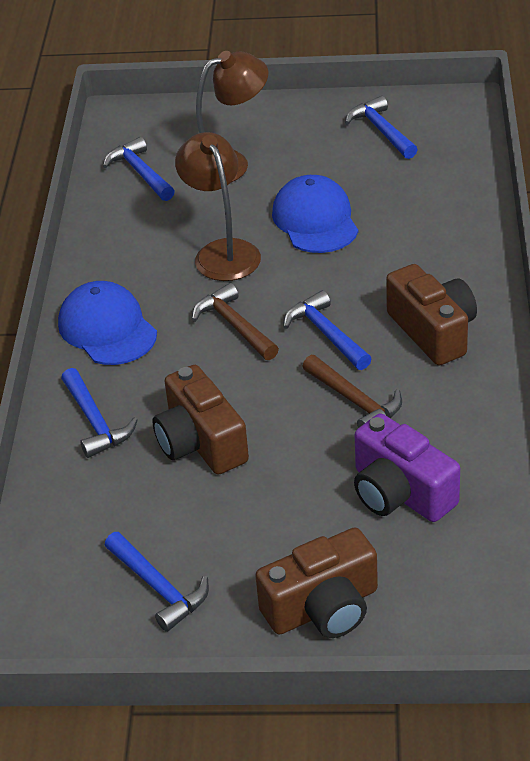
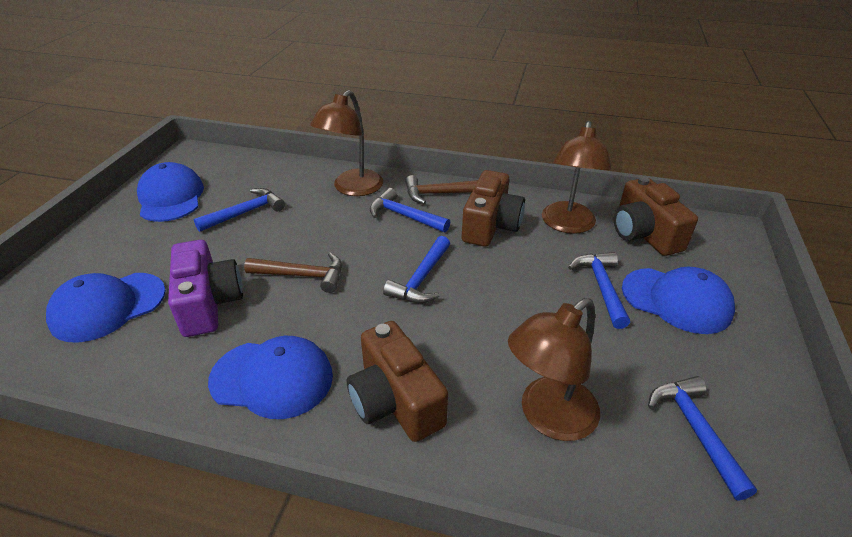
blue cap: 2 -> 4
brown lamp: 2 -> 3

